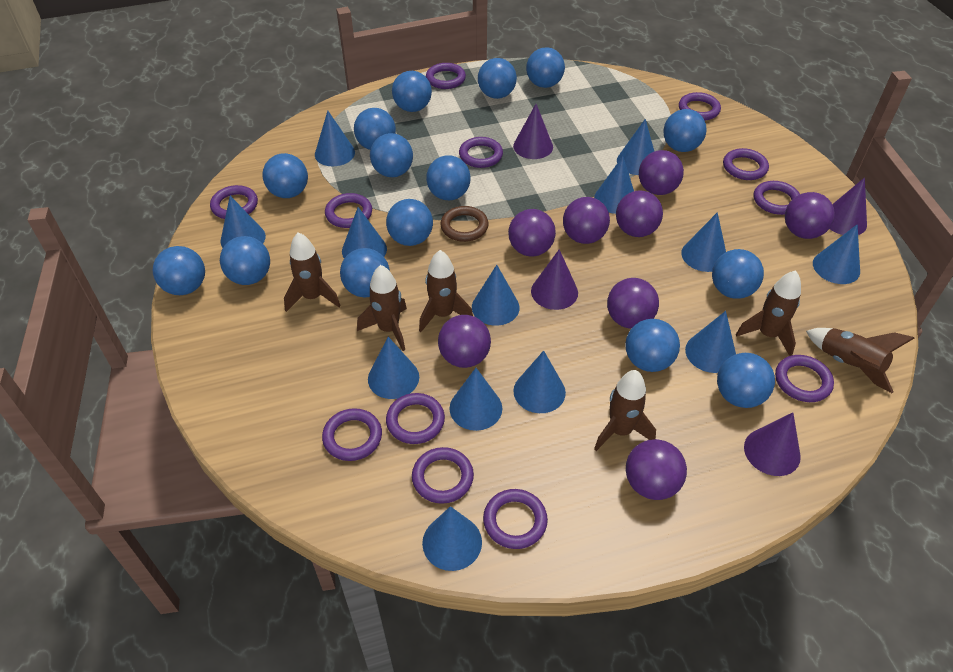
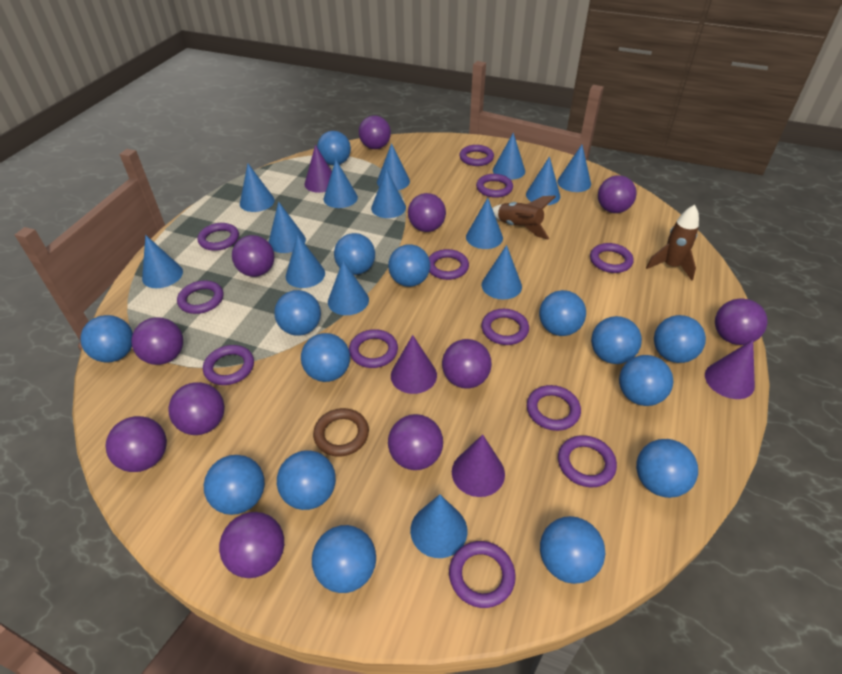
blue cone: 13 -> 14
brown rocket: 6 -> 2
purple ball: 8 -> 11

